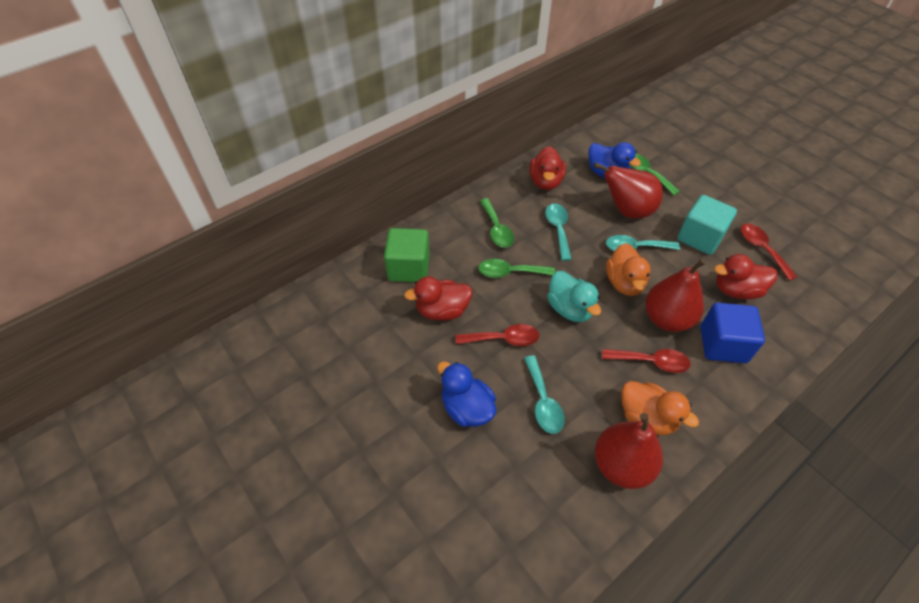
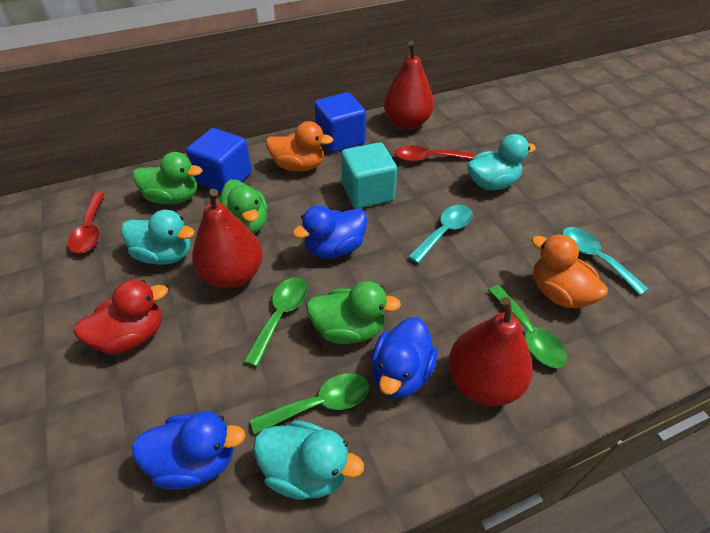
blue cube: 1 -> 2
blue duck: 2 -> 3
green cube: 1 -> 0
green duck: 0 -> 3
red duck: 3 -> 1
red spoon: 3 -> 2
turquoise duck: 1 -> 3
turquoise spoon: 3 -> 2

